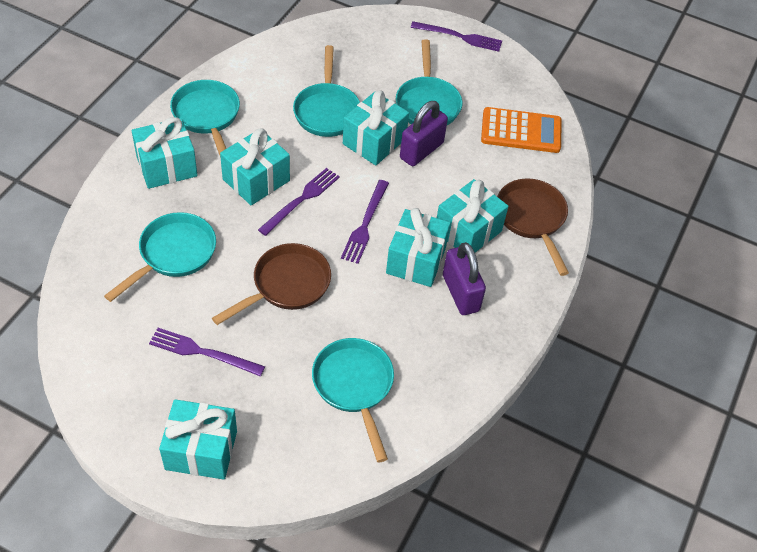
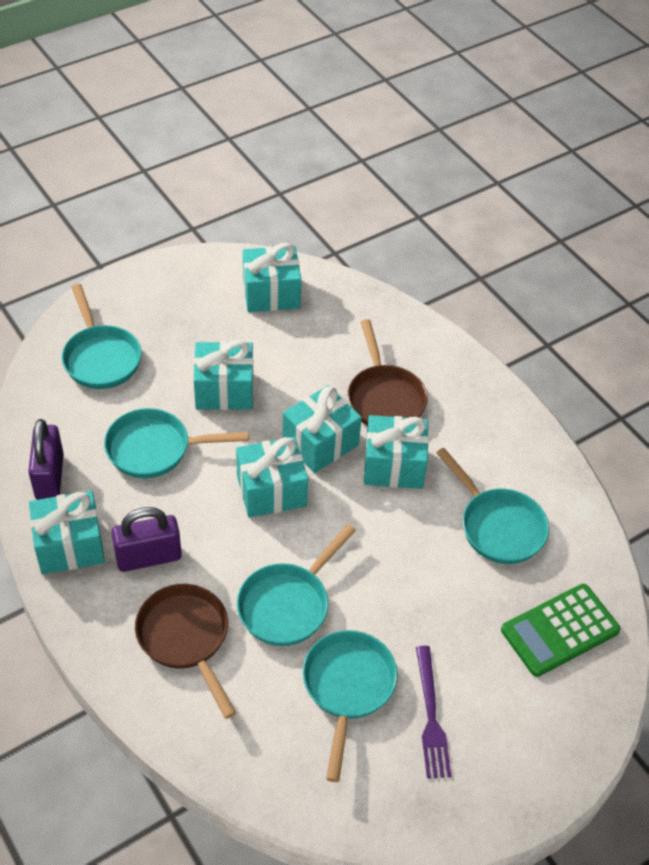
green calculator: 0 -> 1
orange calculator: 1 -> 0
purple fork: 4 -> 1

